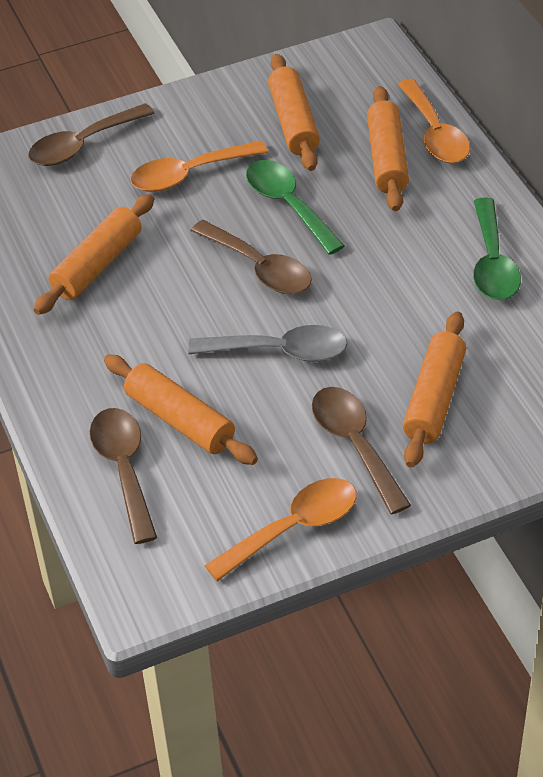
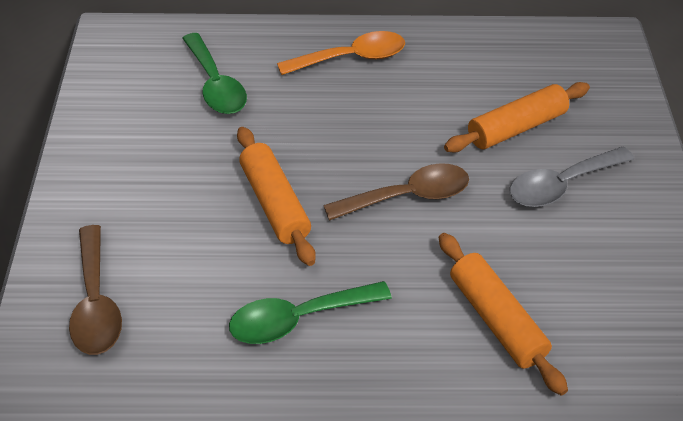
brown spoon: 4 -> 2
orange rolling pin: 5 -> 3
orange spoon: 3 -> 1

